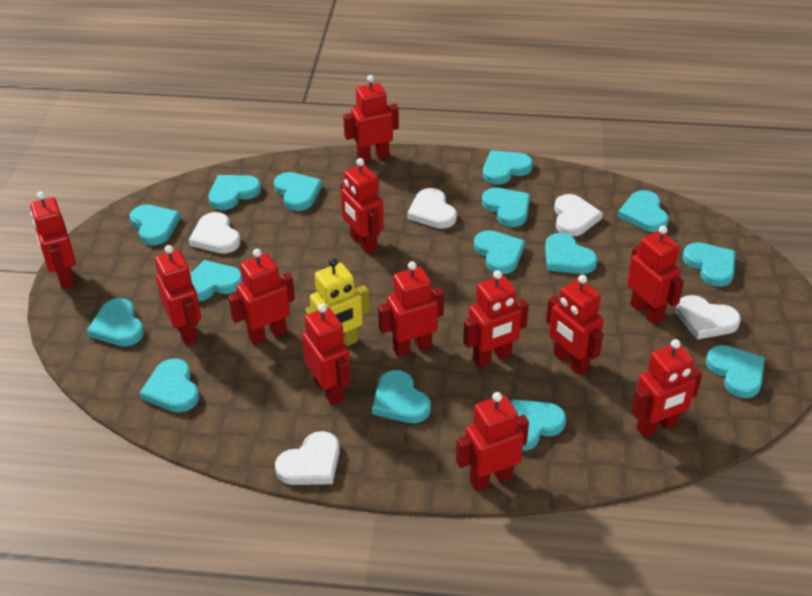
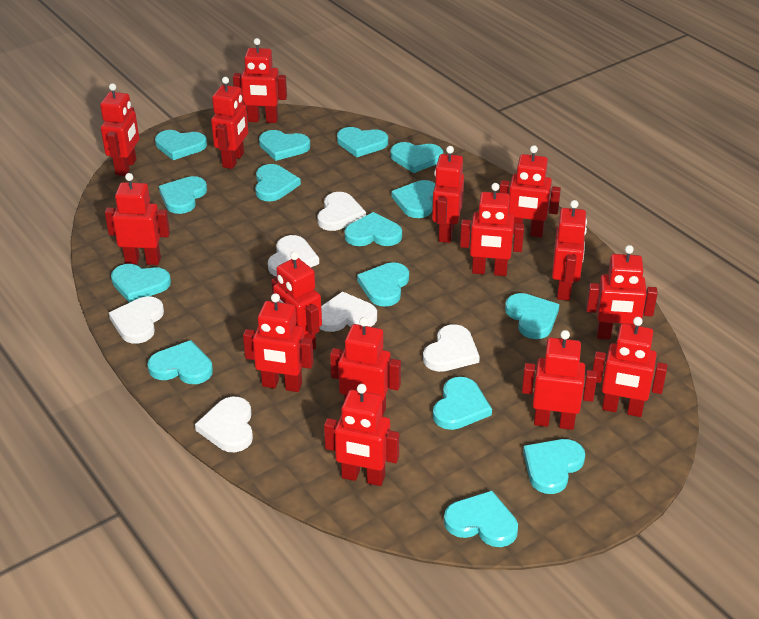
red robot: 12 -> 15
white heart: 5 -> 6
yellow robot: 1 -> 0

